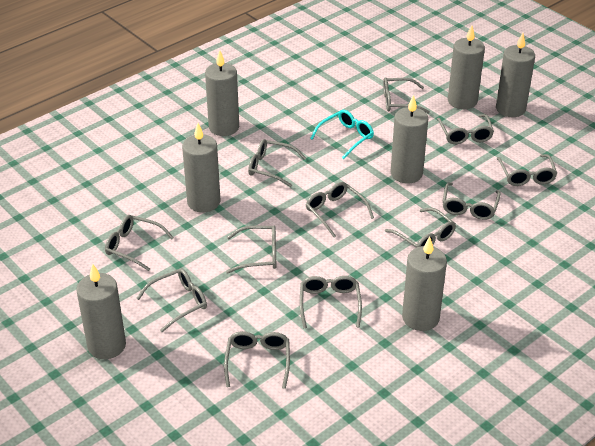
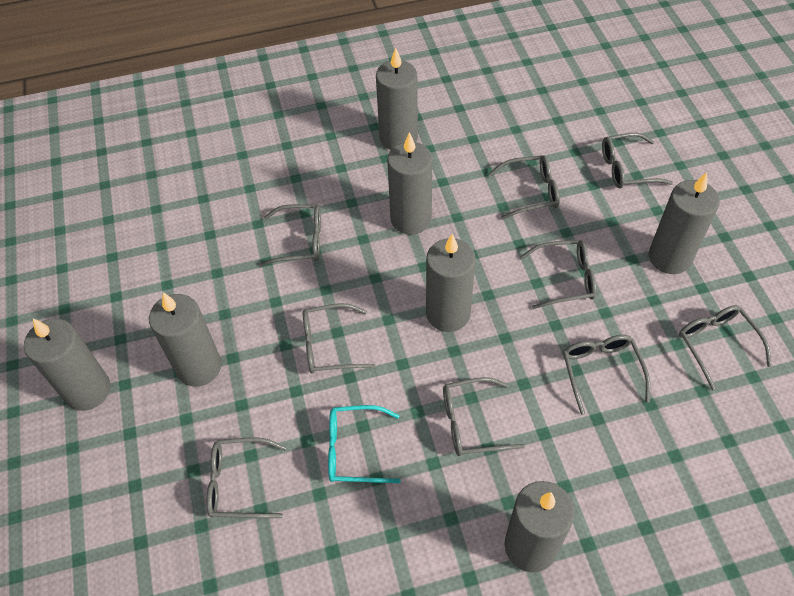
grey glasses: 12 -> 9

